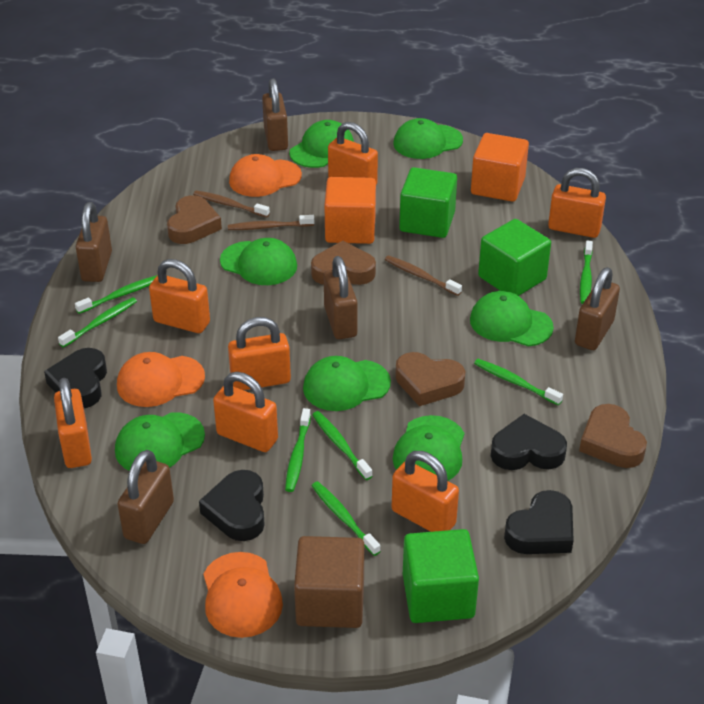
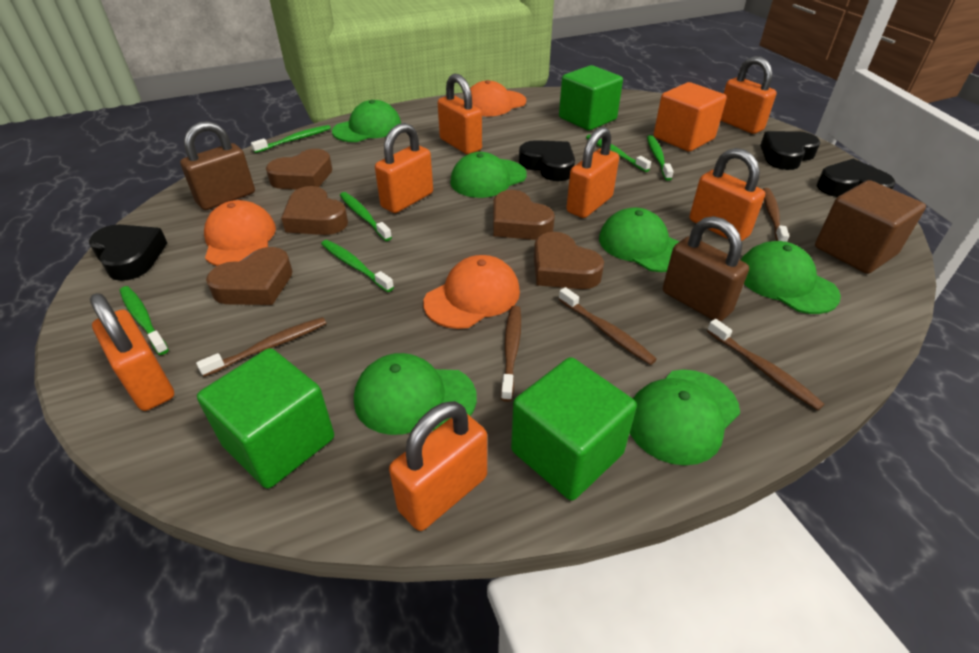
brown heart: 4 -> 5
brown padlock: 5 -> 2
brown toothbrush: 3 -> 5
green cap: 7 -> 6
green toothbrush: 7 -> 6
orange cube: 2 -> 1

